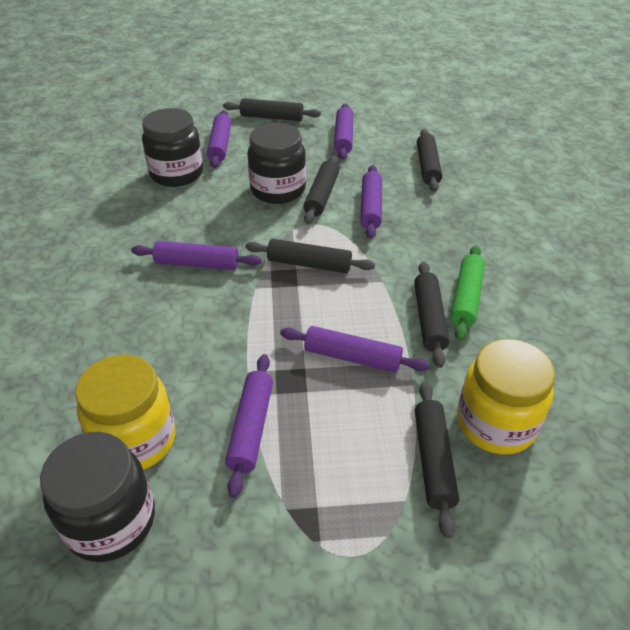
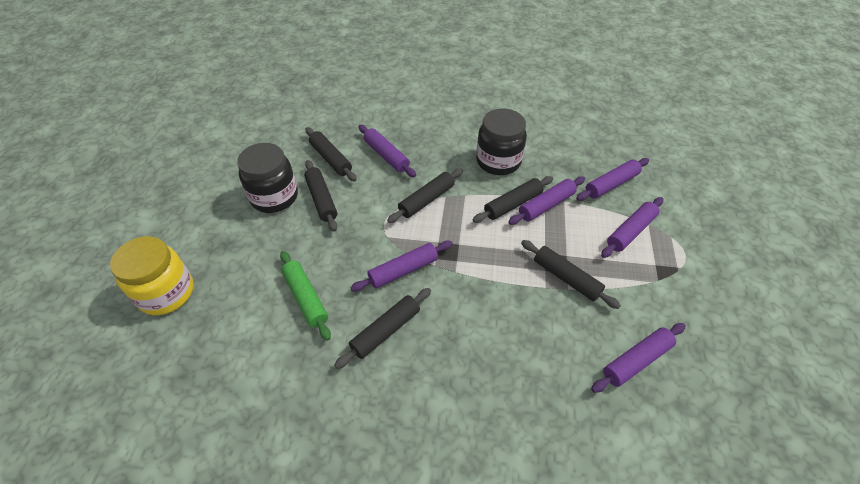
black jar: 3 -> 2
yellow jar: 2 -> 1

